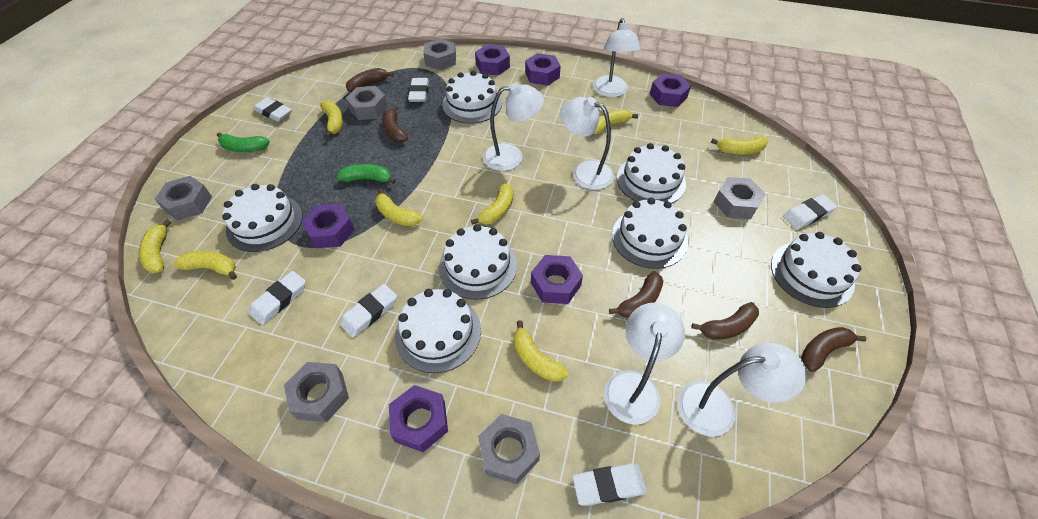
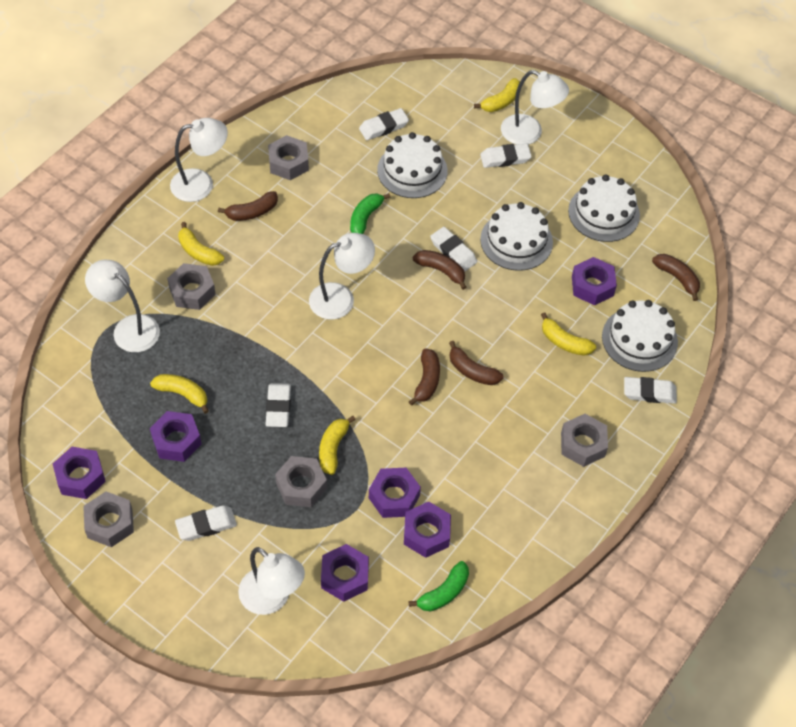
grey nut: 6 -> 5
white cake: 7 -> 4
yellow banana: 8 -> 5

